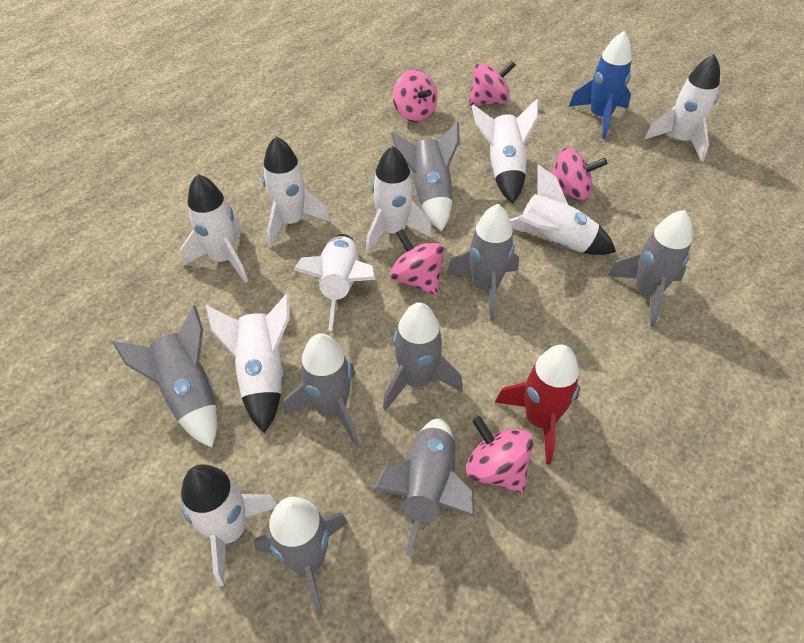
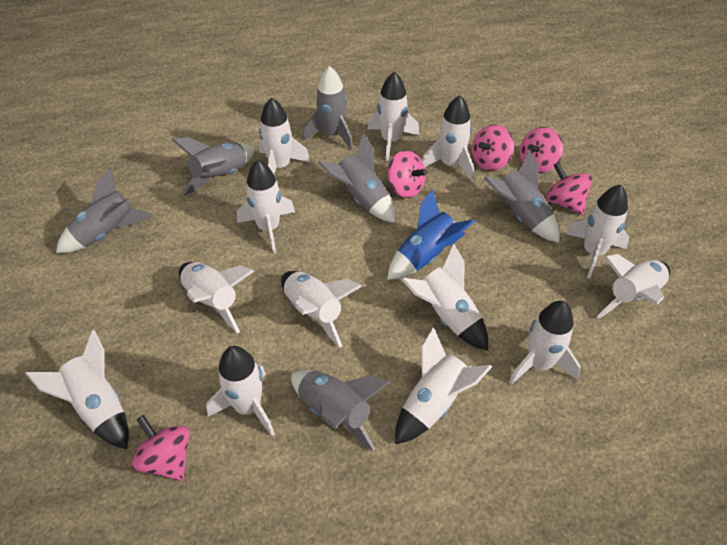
grey rocket: 8 -> 6
red rocket: 1 -> 0
white rocket: 9 -> 13

